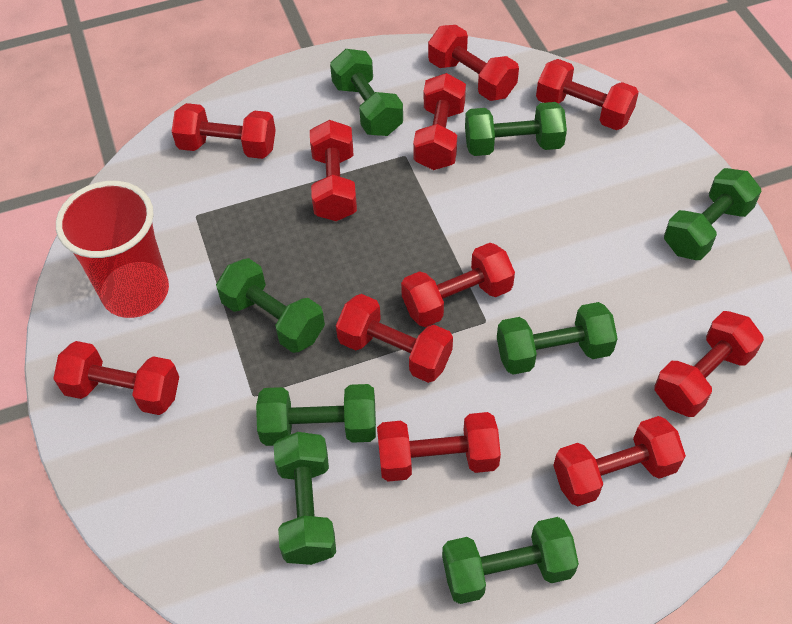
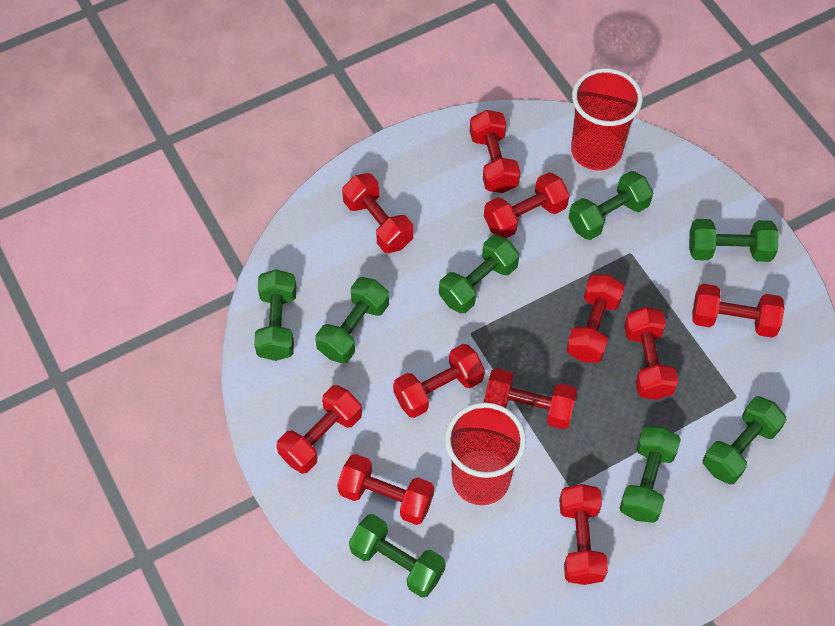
red cup: 1 -> 2

